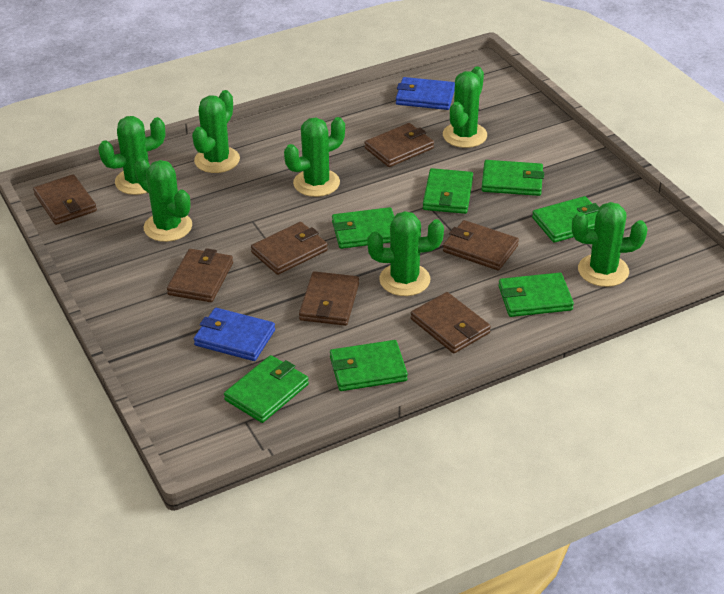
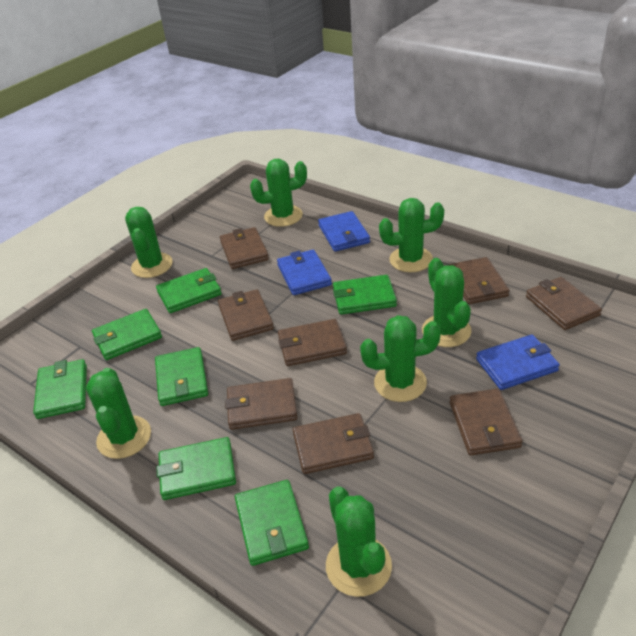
blue wallet: 2 -> 3
brown wallet: 7 -> 8

